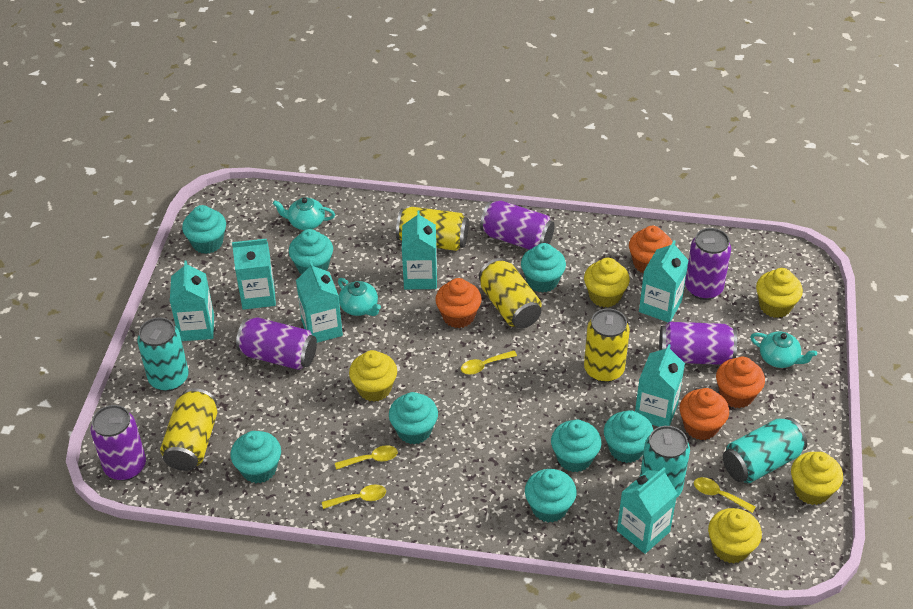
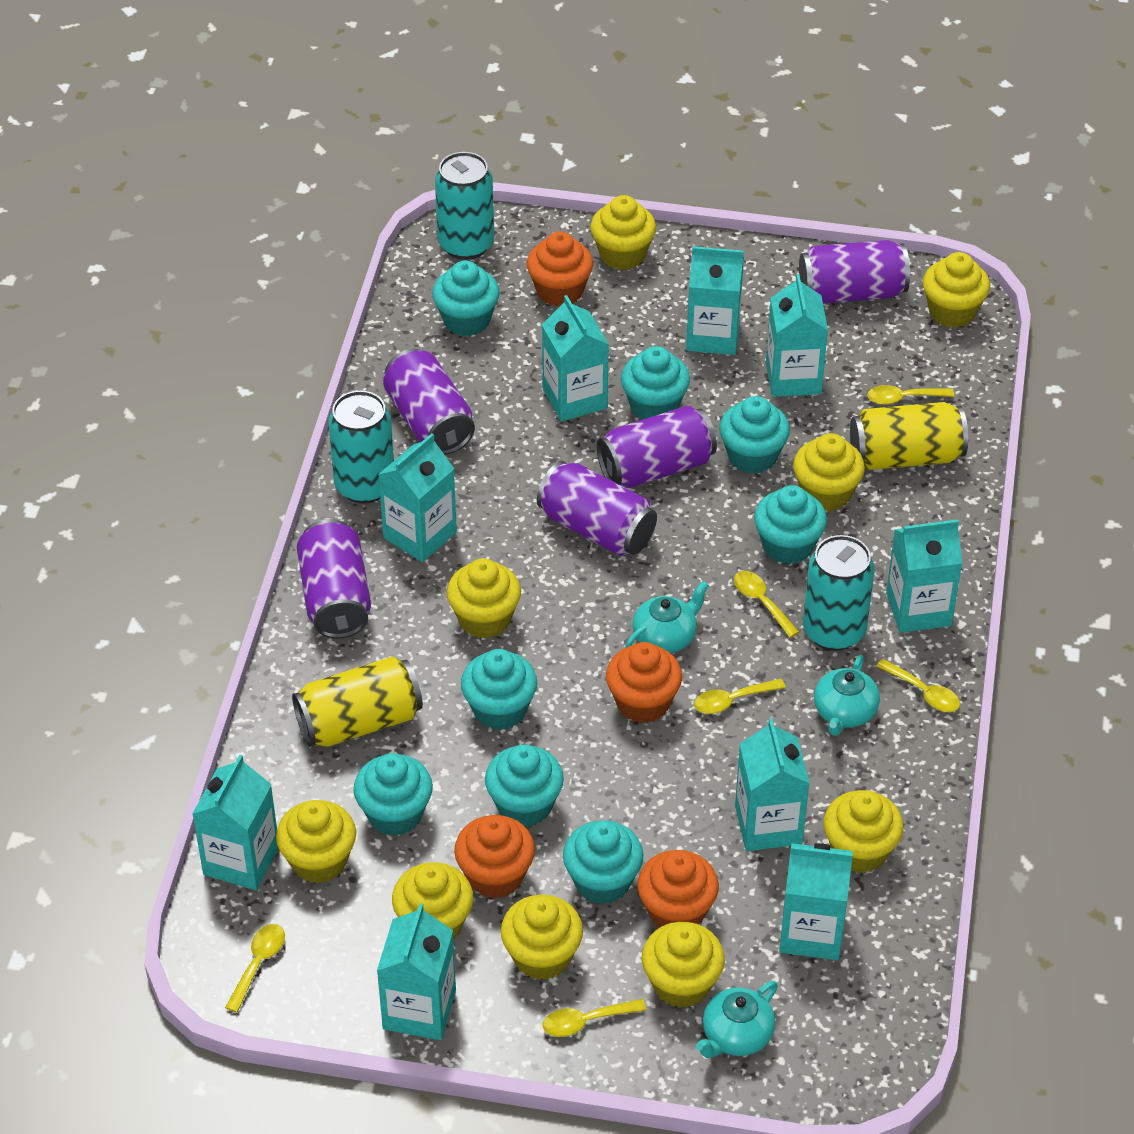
turquoise carton: 7 -> 9
yellow can: 4 -> 2
yellow cupcake: 5 -> 9
yellow spoon: 4 -> 6

